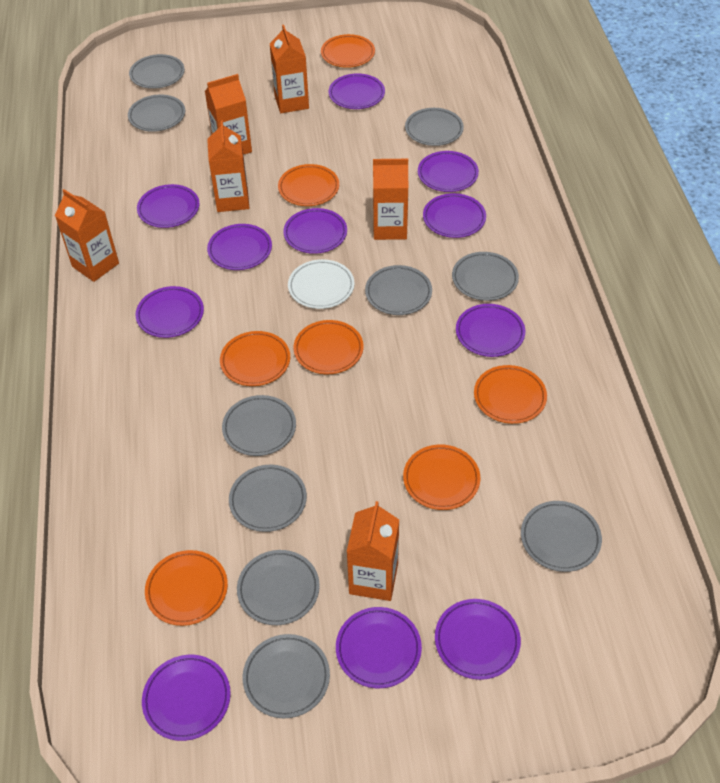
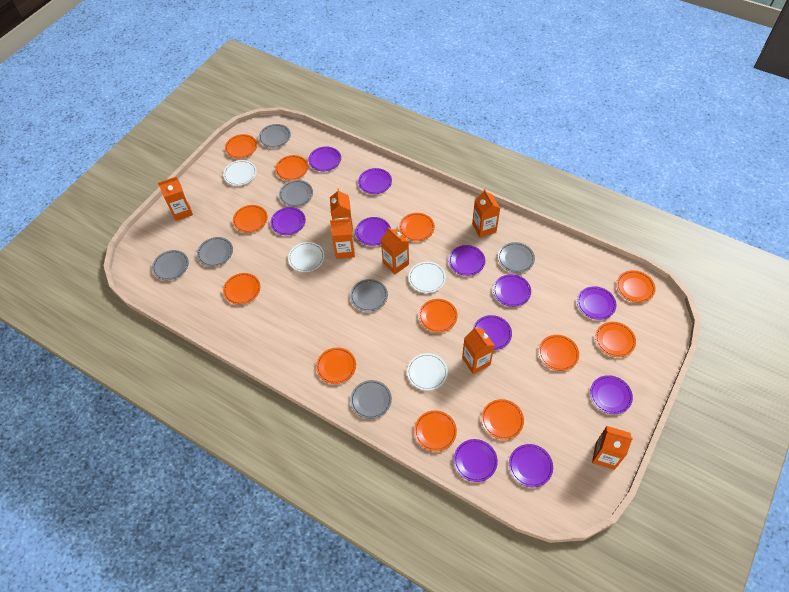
grey plate: 10 -> 7
orange carton: 6 -> 7
orange plate: 7 -> 12
white plate: 1 -> 4

